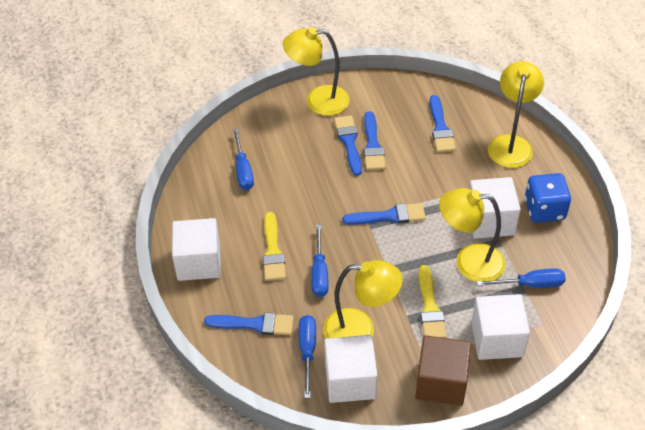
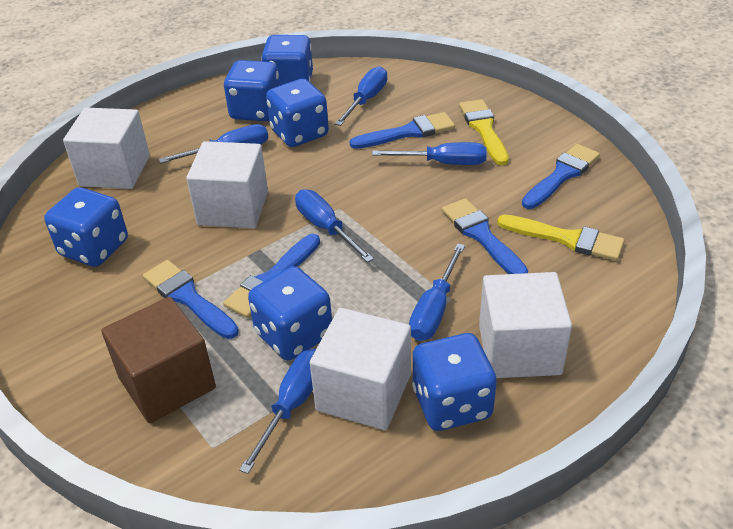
blue dice: 1 -> 6
blue screwdriver: 4 -> 6
yellow lamp: 4 -> 0

